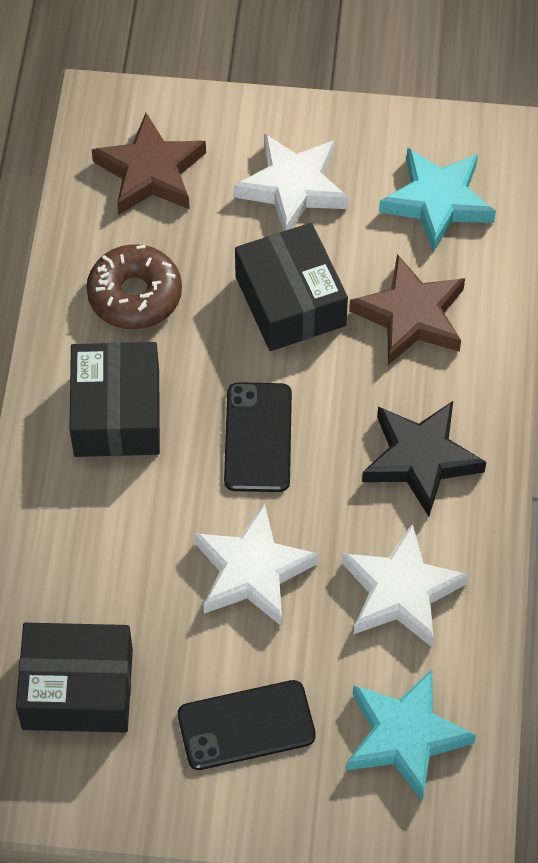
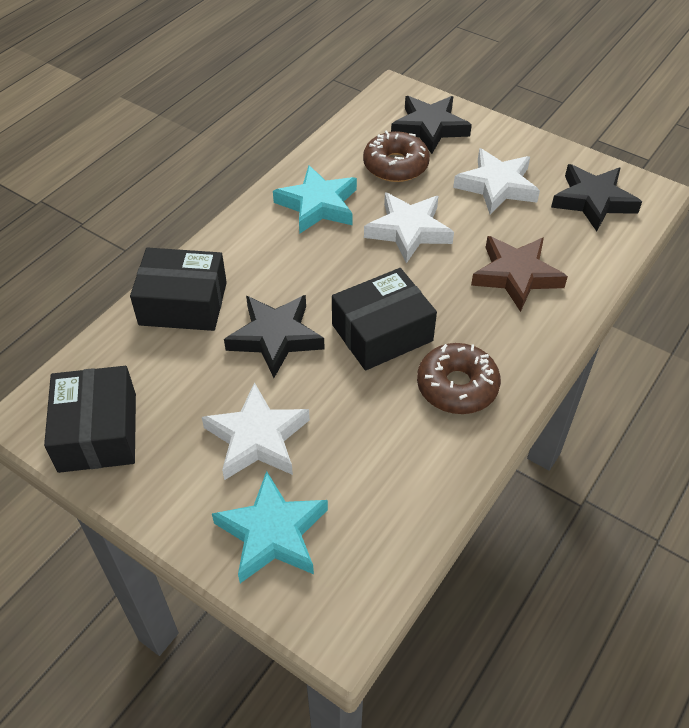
black phone: 2 -> 0
black star: 1 -> 3
brown donut: 1 -> 2
brown star: 2 -> 1

